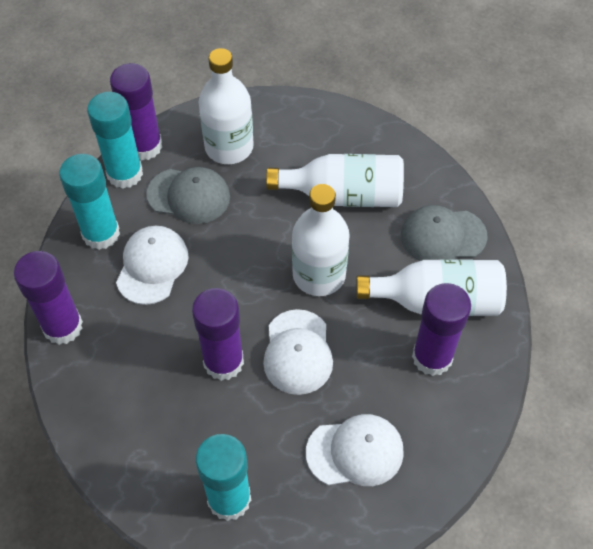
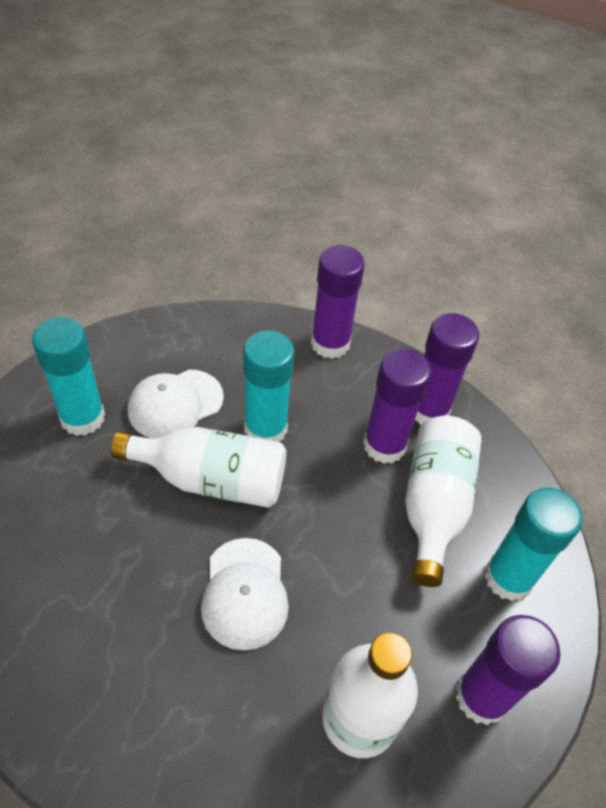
grey cap: 2 -> 0
white bottle: 4 -> 3
white cap: 3 -> 2

